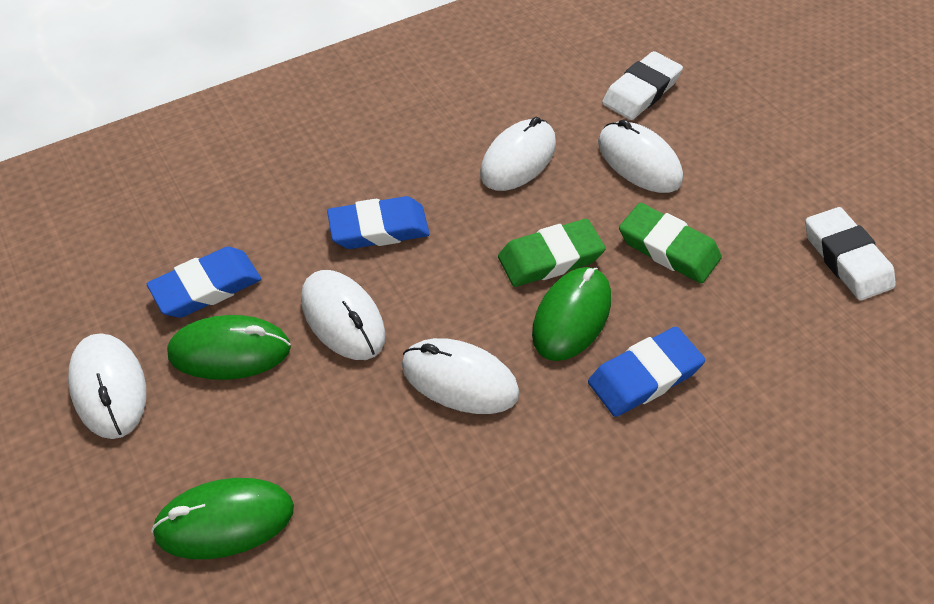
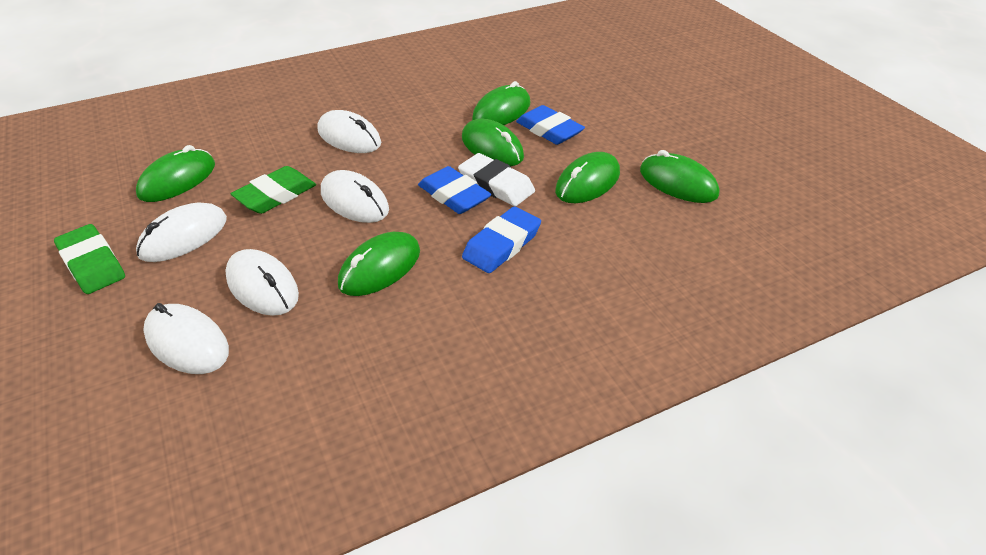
green mouse: 3 -> 6
white eraser: 2 -> 1

